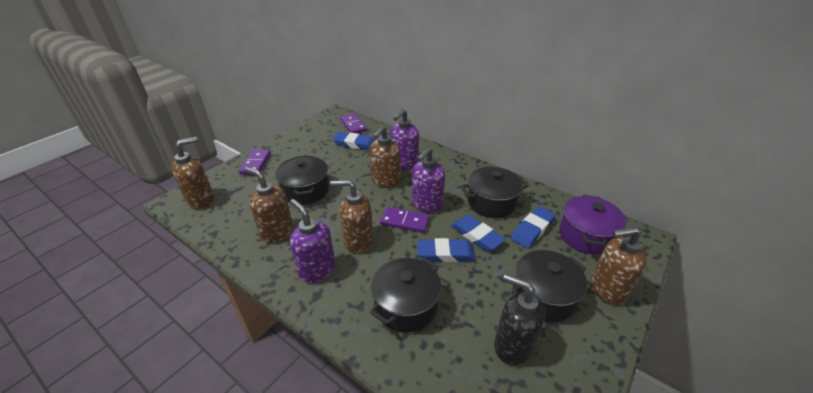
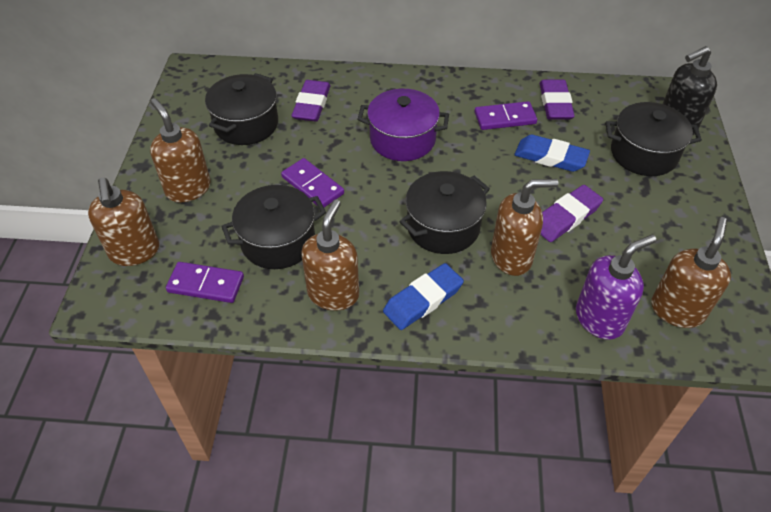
blue eraser: 4 -> 2
purple eraser: 0 -> 3
purple soap dispenser: 3 -> 1

